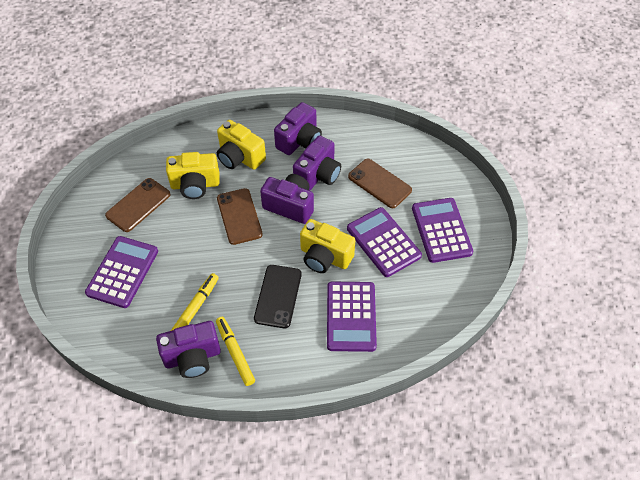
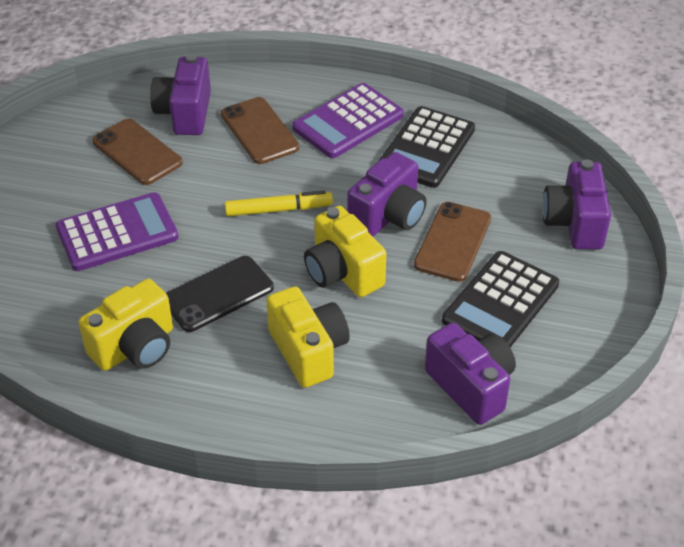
black calculator: 0 -> 2
purple calculator: 4 -> 2
yellow marker: 2 -> 1

